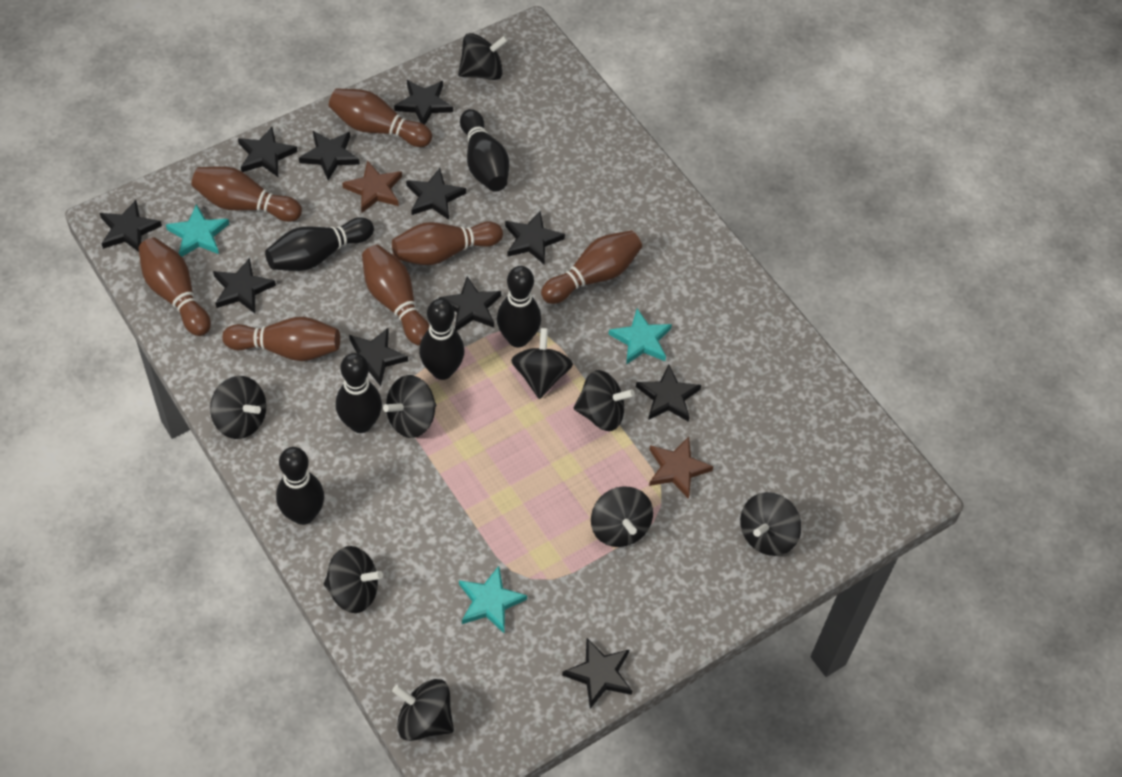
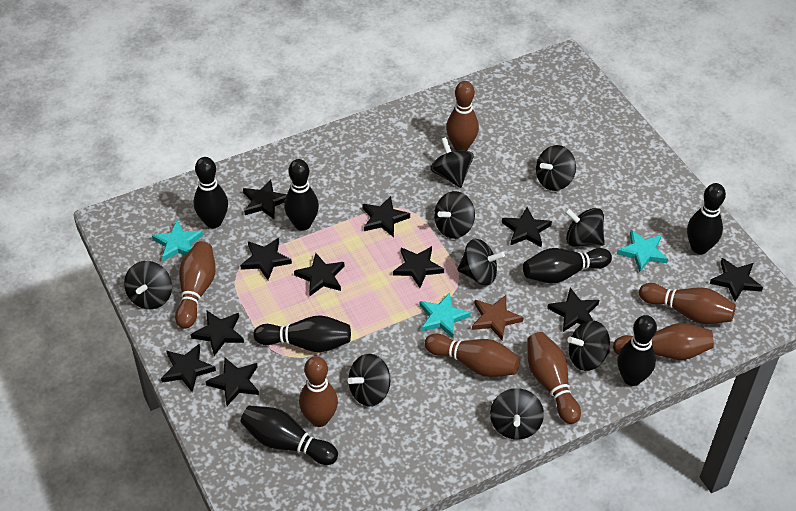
black bowling pin: 6 -> 7
brown star: 2 -> 1

